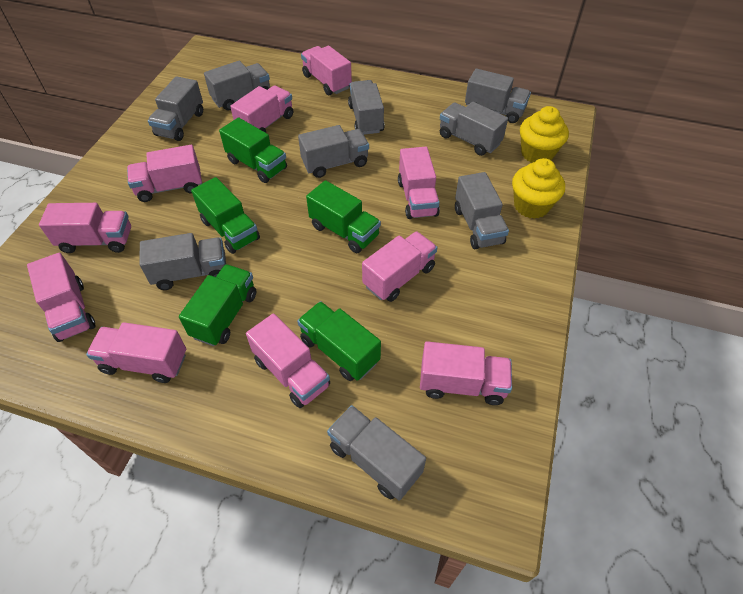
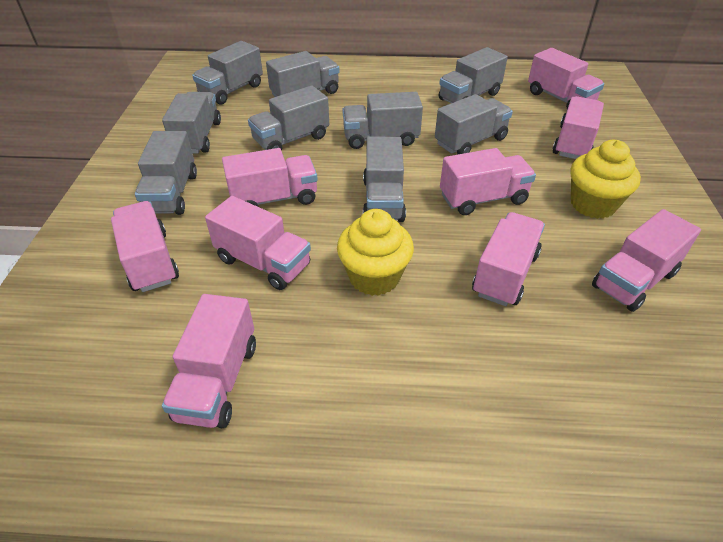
green truck: 5 -> 0
pink truck: 10 -> 9

